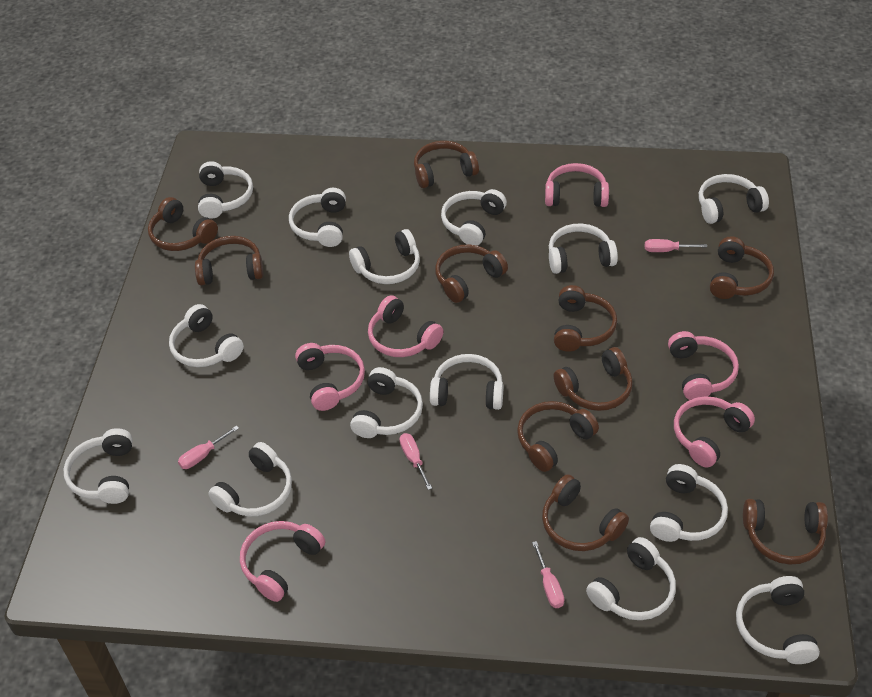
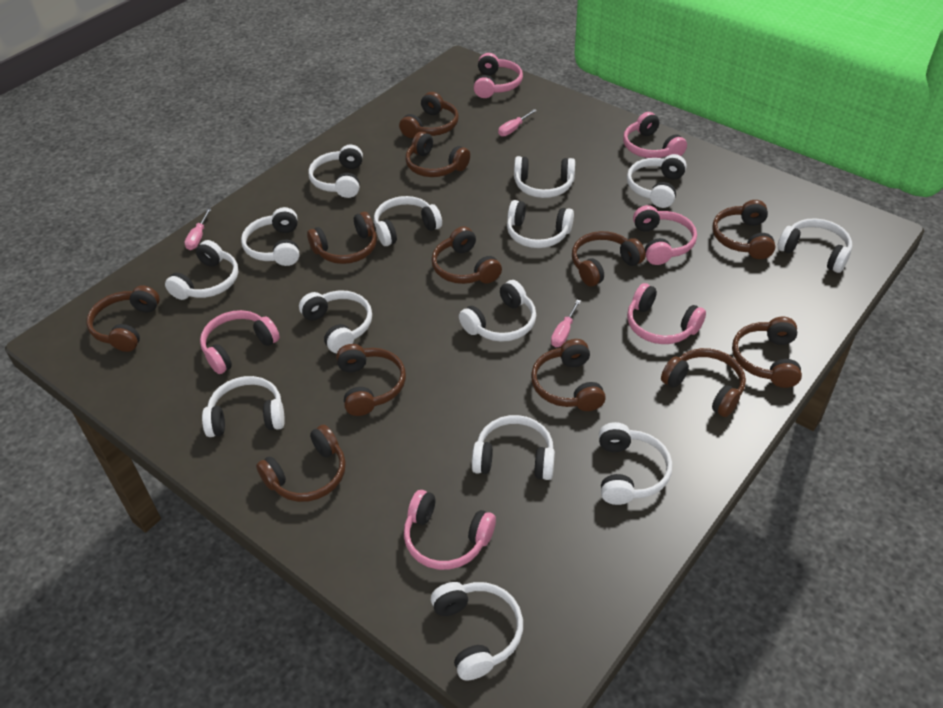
brown headphones: 10 -> 12
pink screwdriver: 4 -> 3

